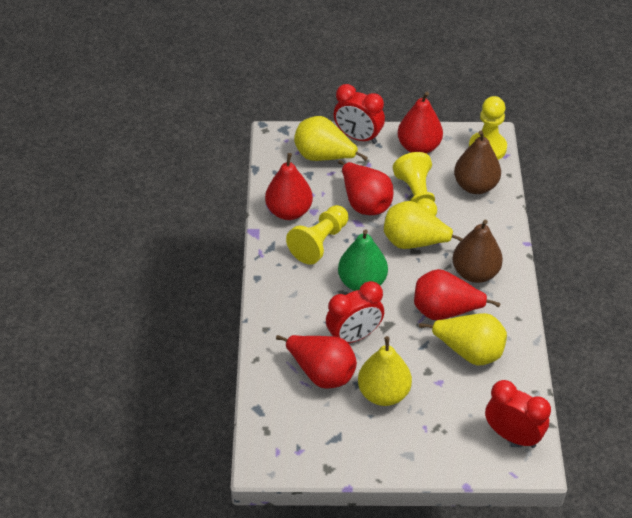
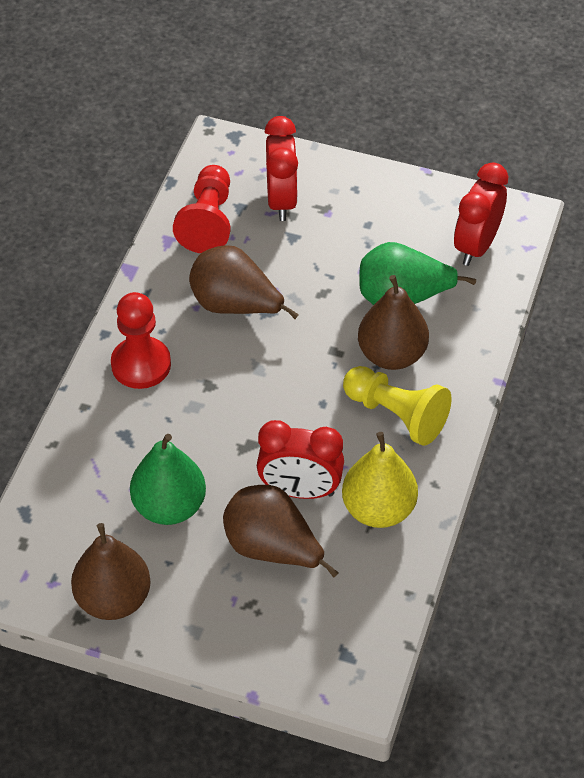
brown pear: 2 -> 4
green pear: 1 -> 2
red pawn: 0 -> 2
red pear: 5 -> 0
yellow pawn: 3 -> 1
yellow pear: 4 -> 1

